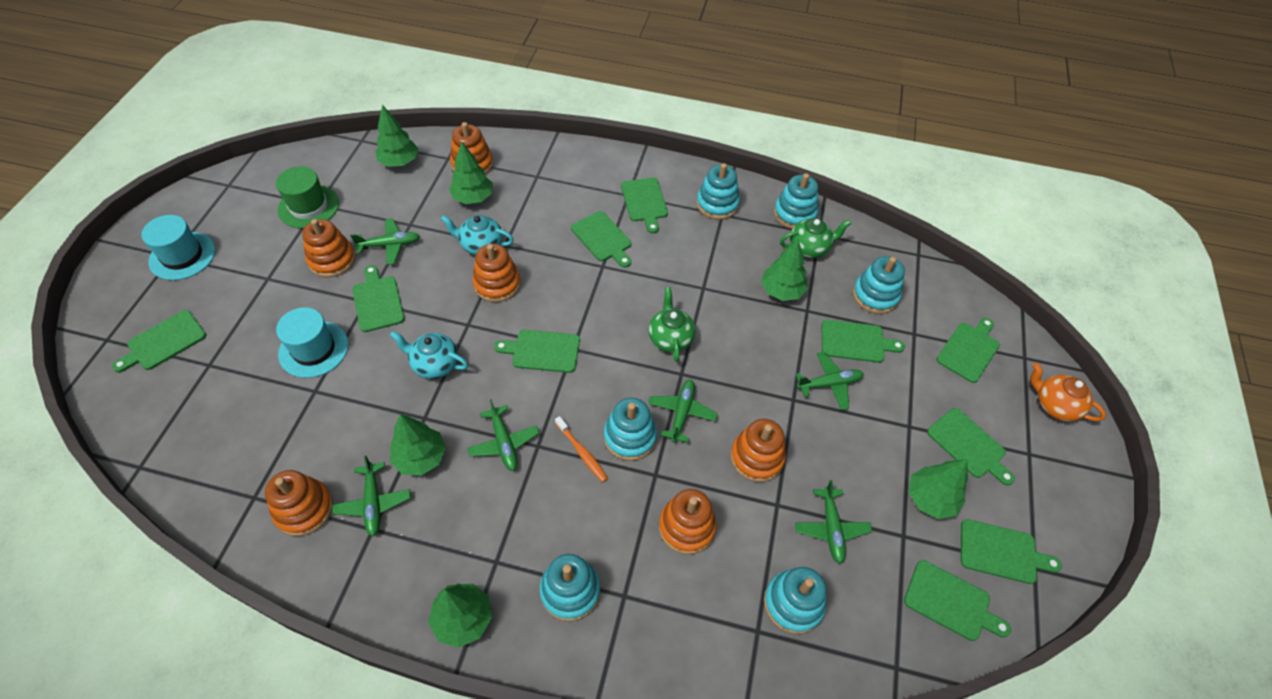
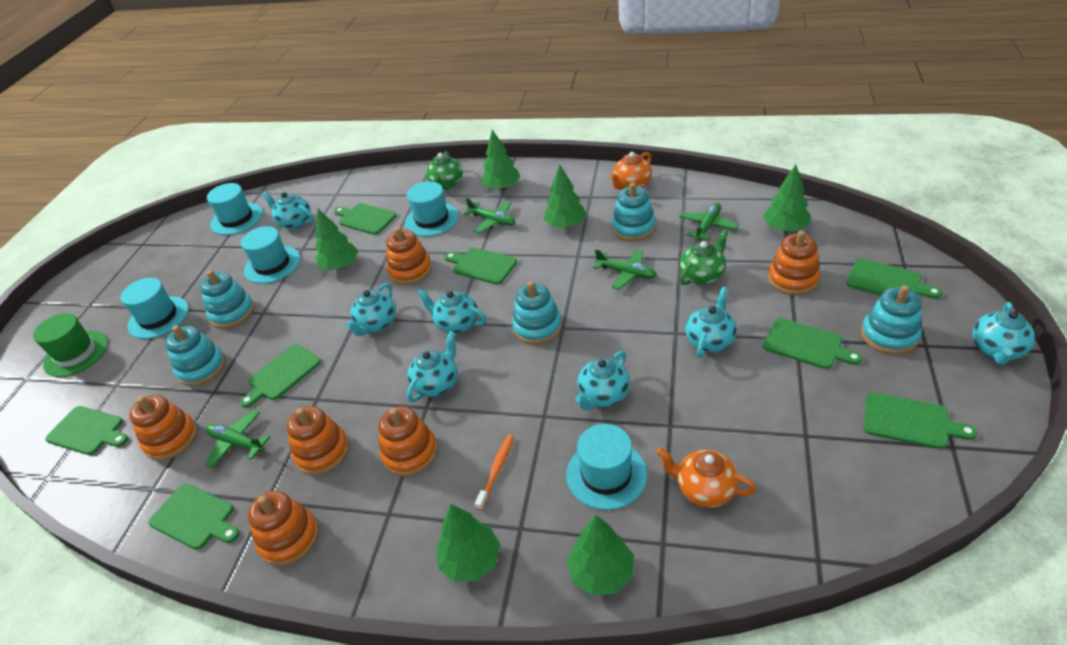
green cutting board: 10 -> 8
green plane: 6 -> 4
orange teapot: 1 -> 2
turquoise hat: 2 -> 5
turquoise stacking toy: 6 -> 5
turquoise teapot: 2 -> 7

